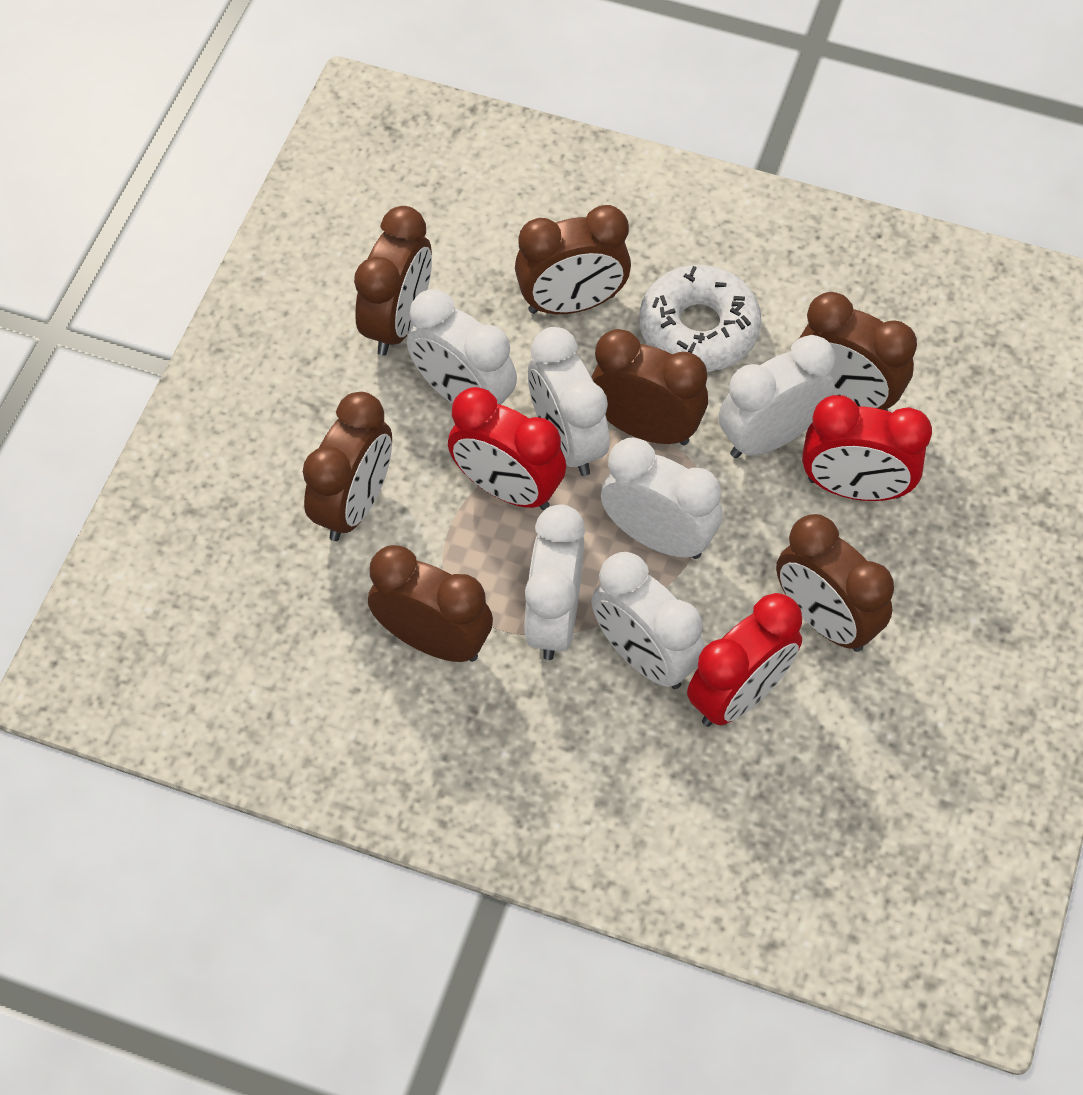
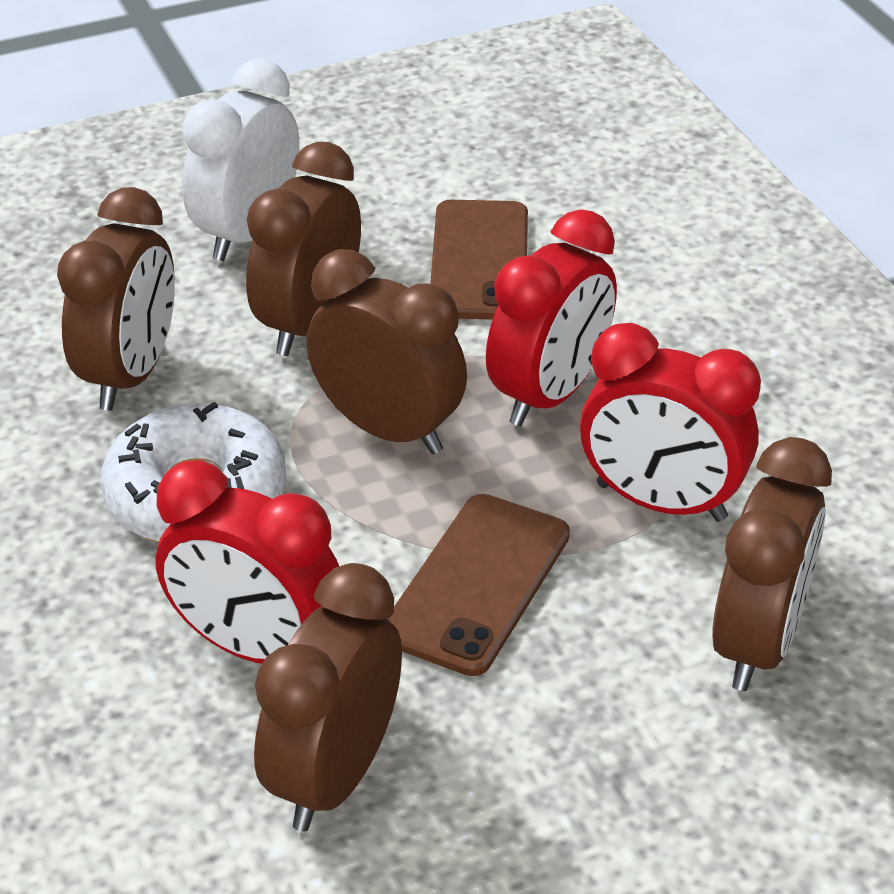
brown clock: 7 -> 5
brown phone: 0 -> 2
white clock: 6 -> 1

